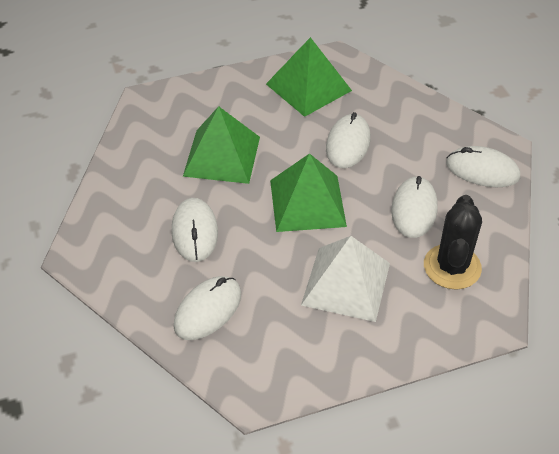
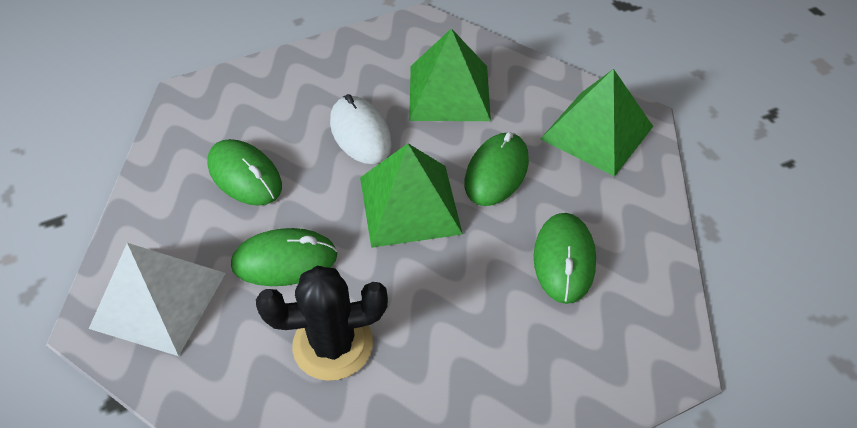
green mouse: 0 -> 4
white mouse: 5 -> 1

